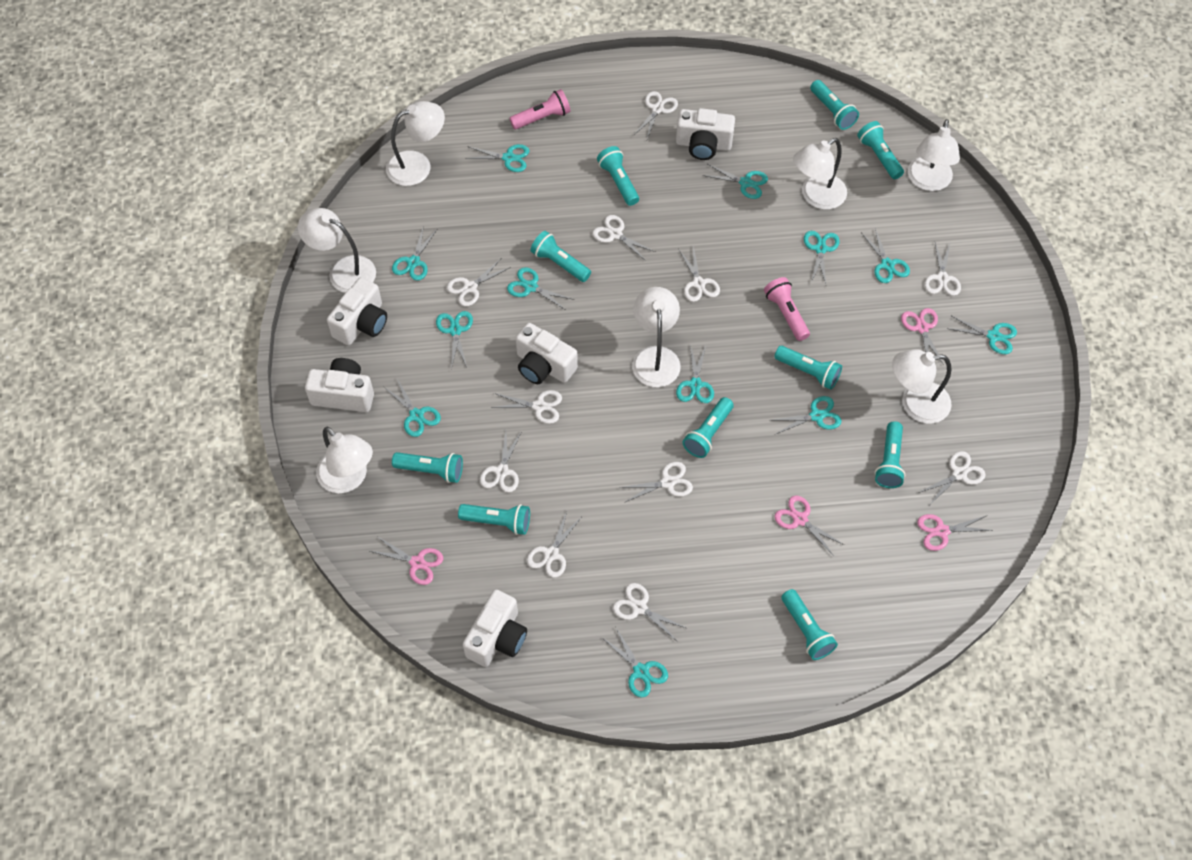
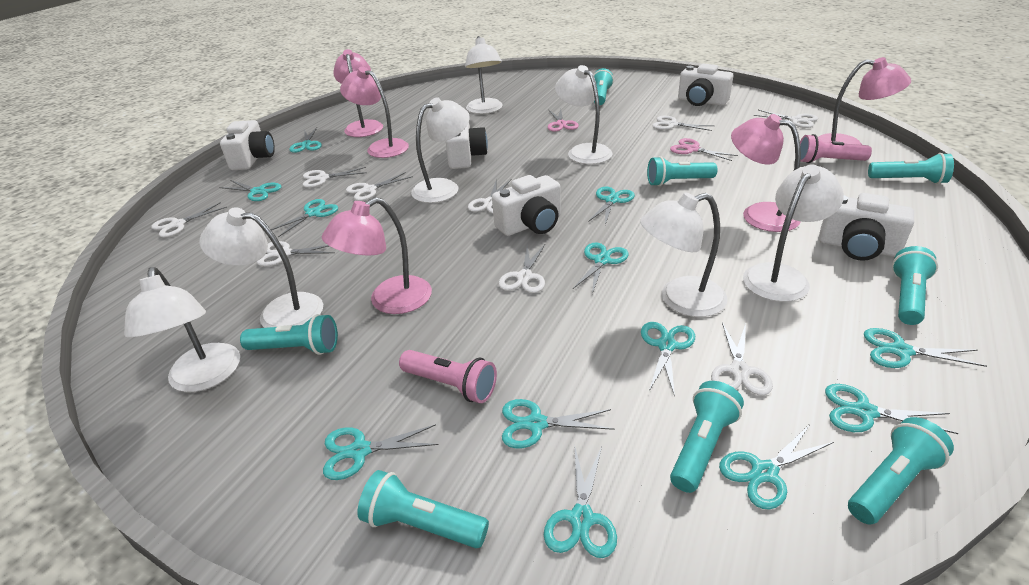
pink lamp: 0 -> 5
pink scissors: 4 -> 2
turquoise flashlight: 10 -> 8
white scissors: 11 -> 9

